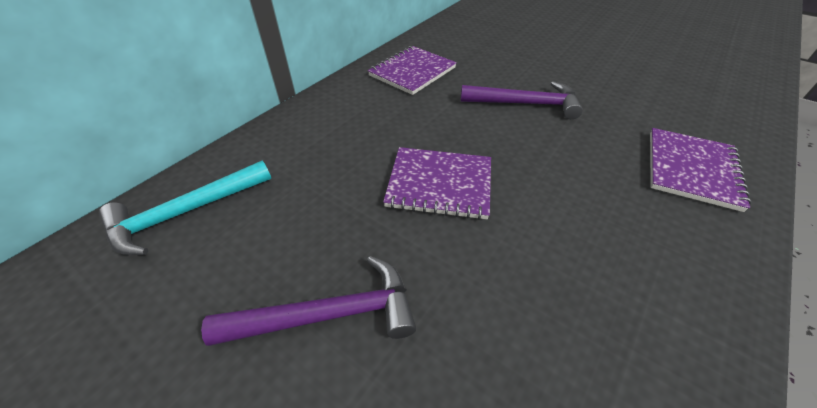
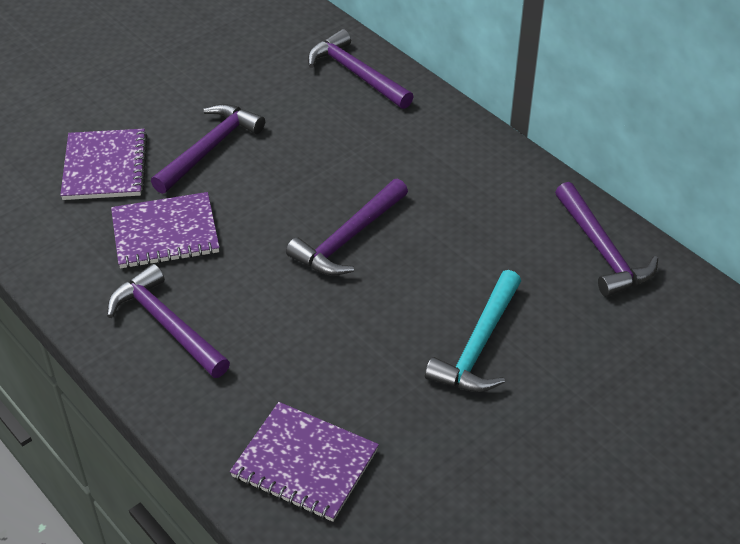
purple hammer: 2 -> 5

